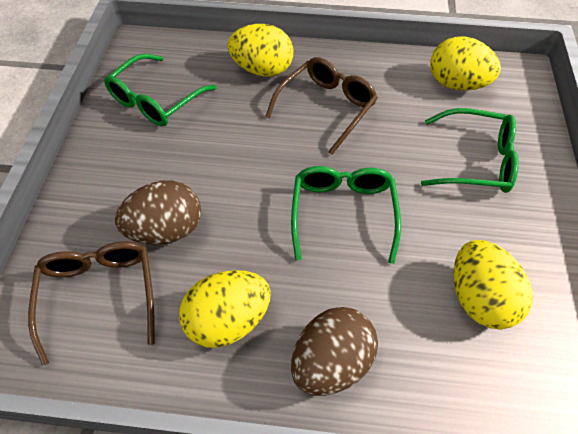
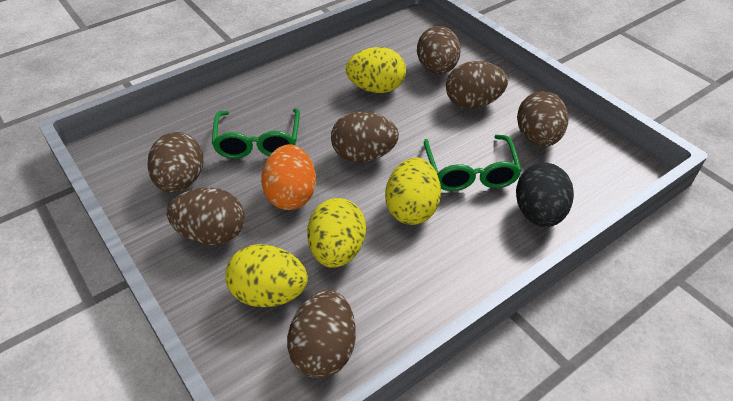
black egg: 0 -> 1
brown egg: 2 -> 7
brown glasses: 2 -> 0
green glasses: 3 -> 2
orange egg: 0 -> 1

